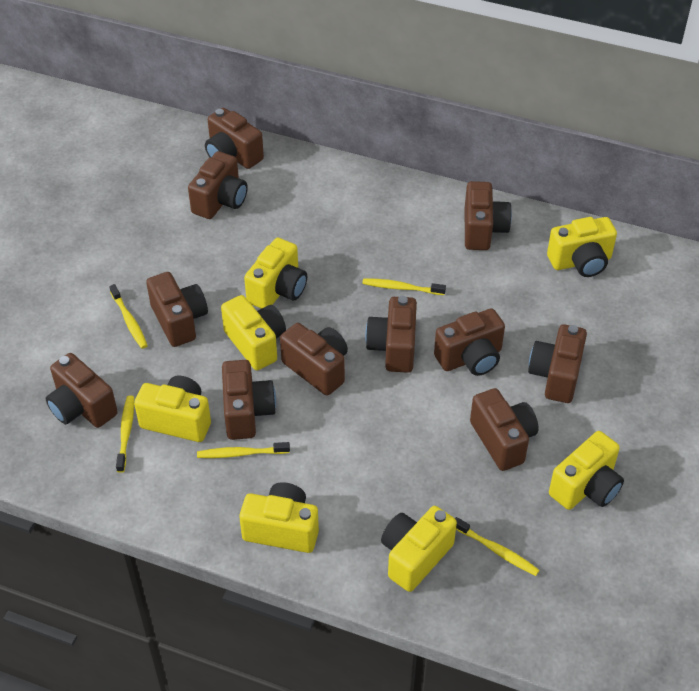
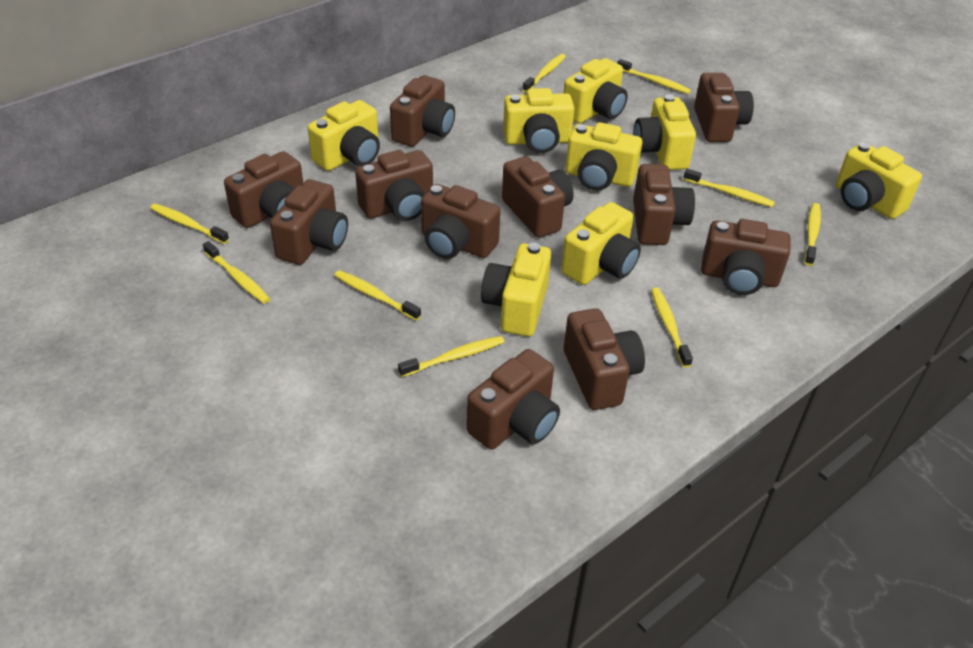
yellow camera: 7 -> 8
yellow toothbrush: 5 -> 9

